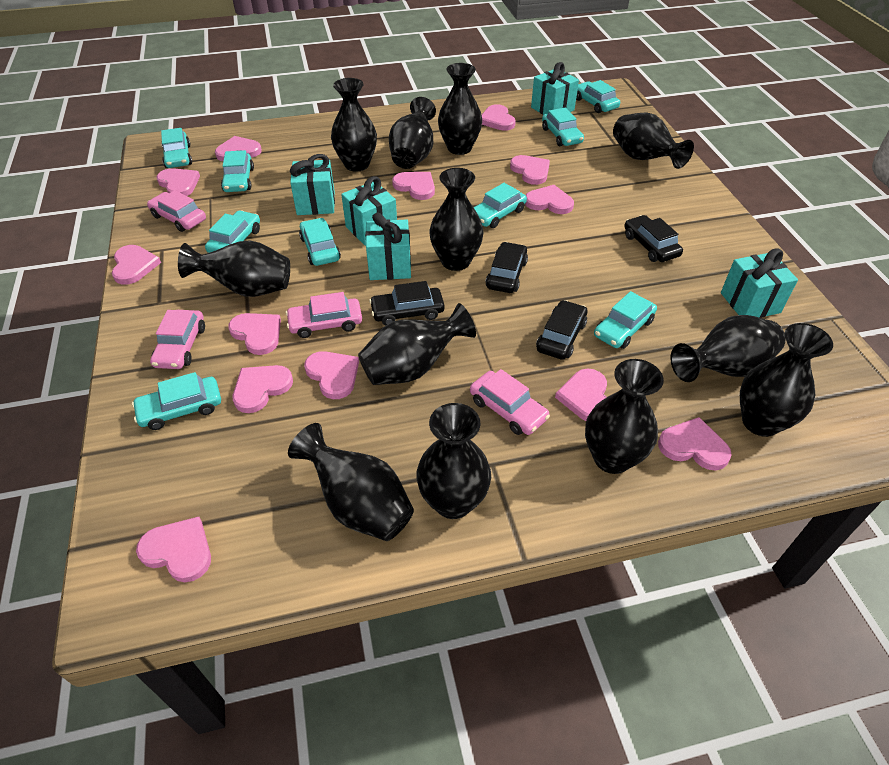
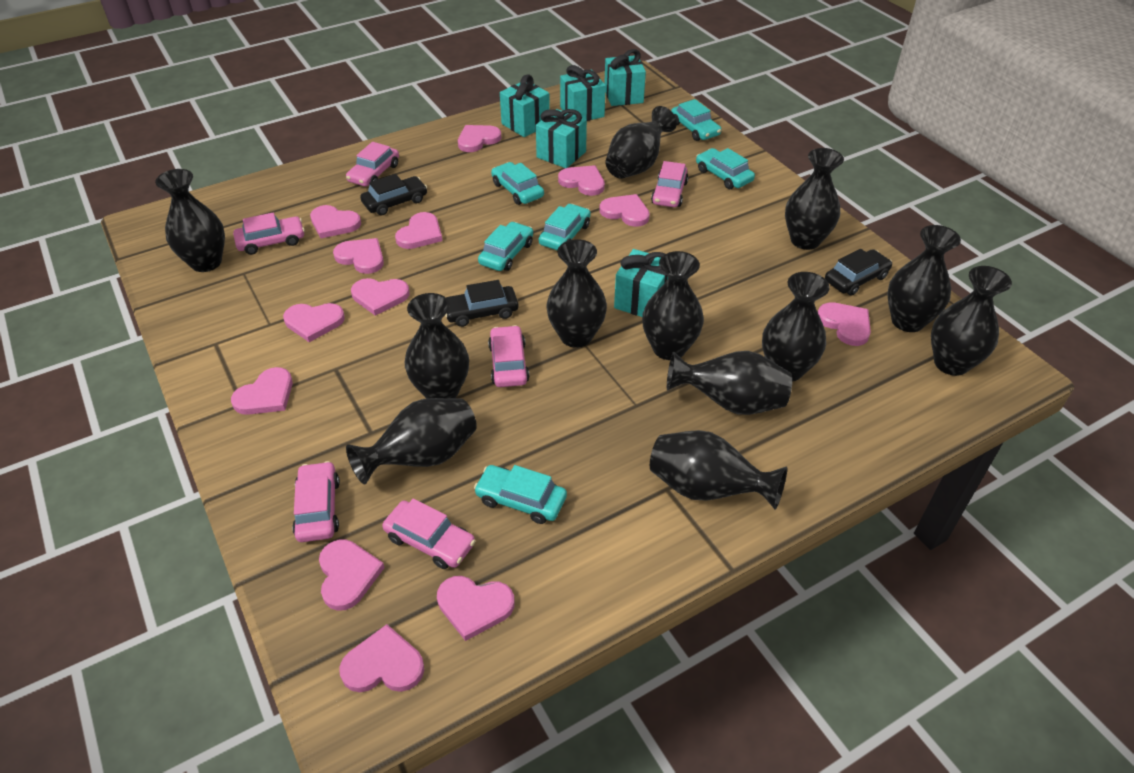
black car: 4 -> 3
pink car: 4 -> 6
turquoise car: 9 -> 6

